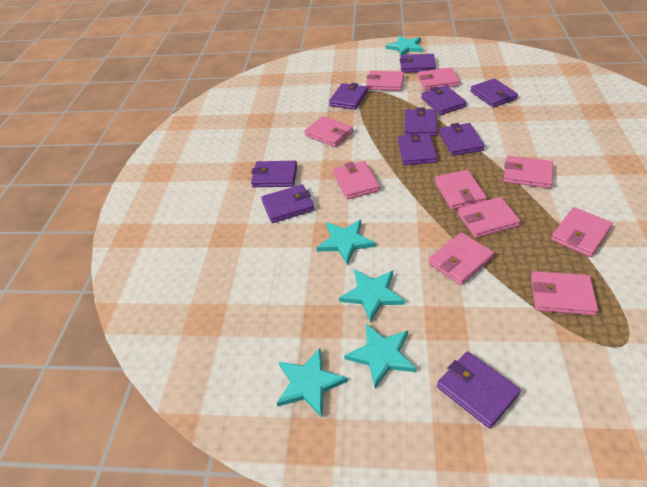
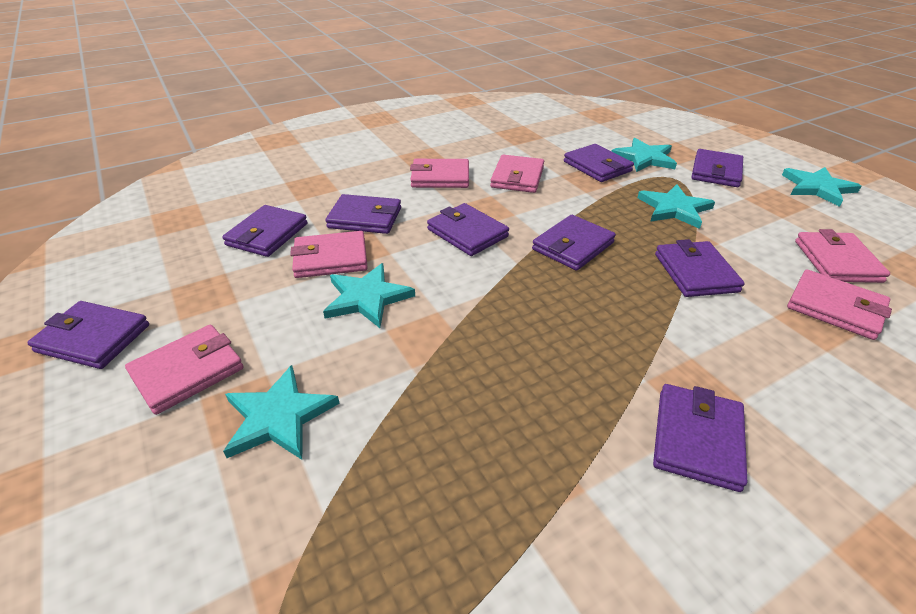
pink wallet: 10 -> 6
purple wallet: 10 -> 9

